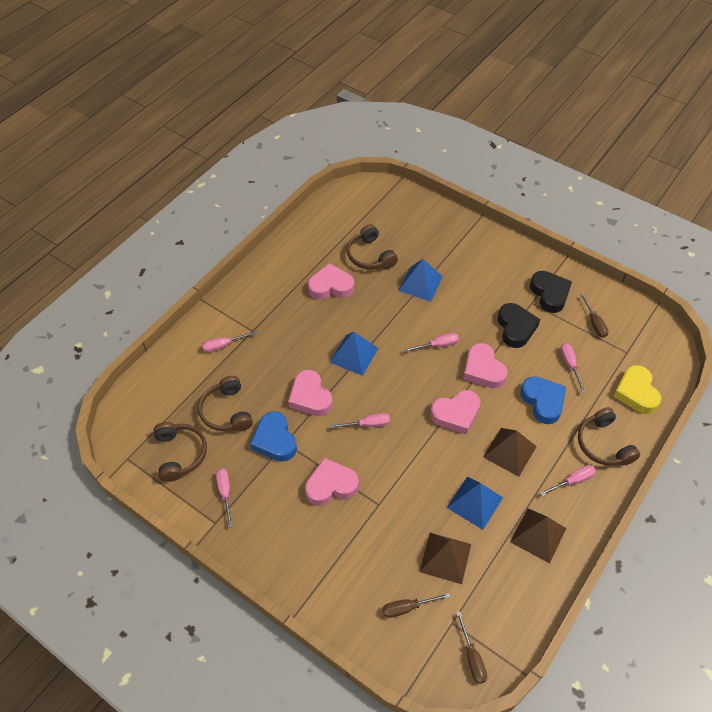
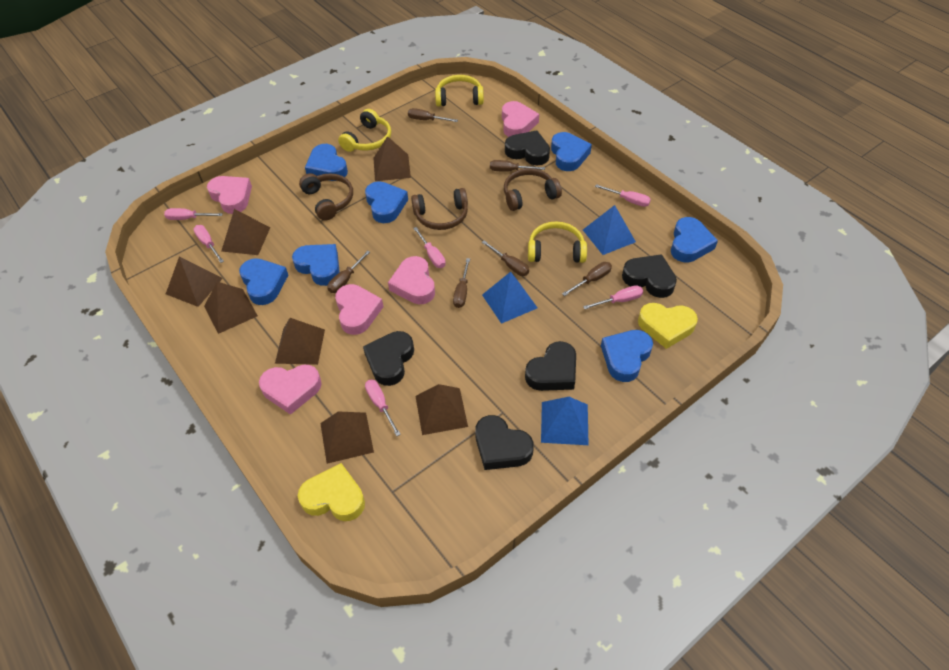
black heart: 2 -> 5
blue heart: 2 -> 7
brown headphones: 4 -> 3
brown pyramid: 3 -> 7
brown screwdriver: 3 -> 6
yellow headphones: 0 -> 3
yellow heart: 1 -> 2

